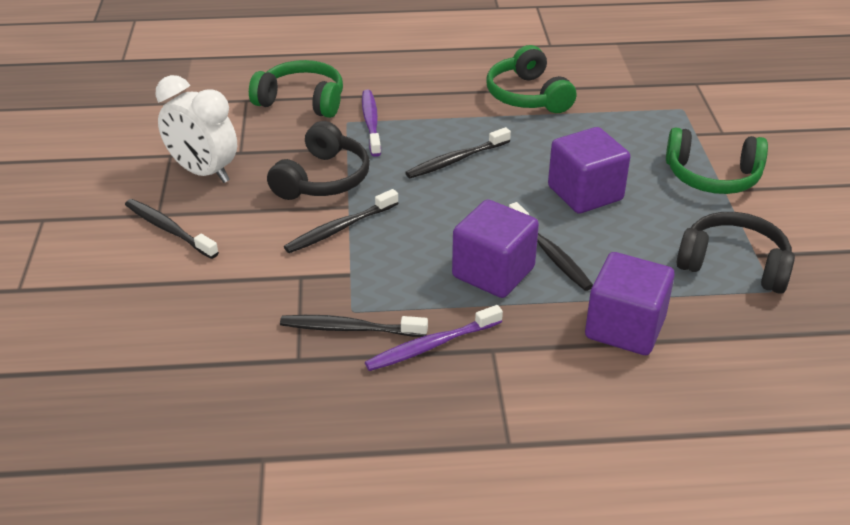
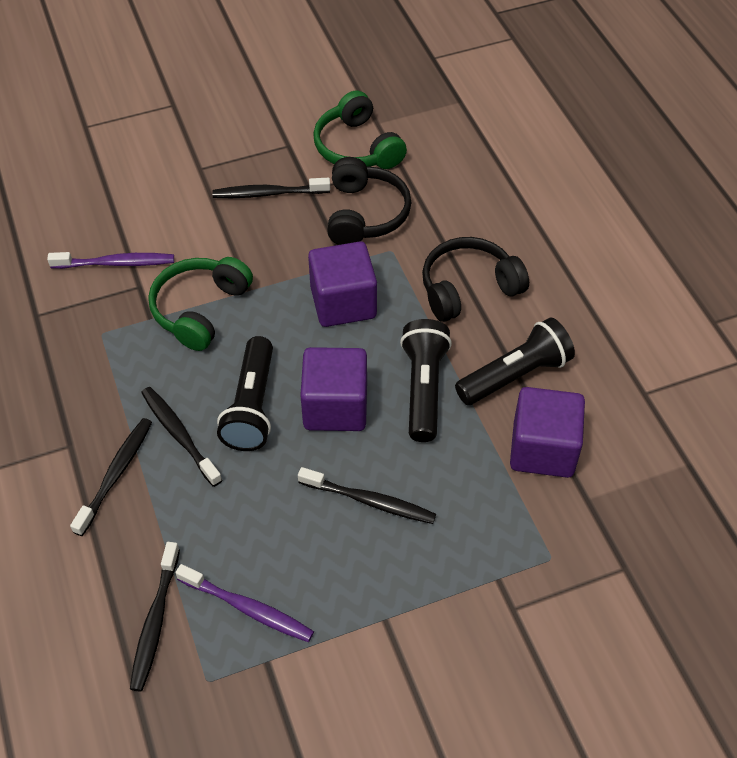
black flashlight: 0 -> 3
green headphones: 3 -> 2
white clock: 1 -> 0

